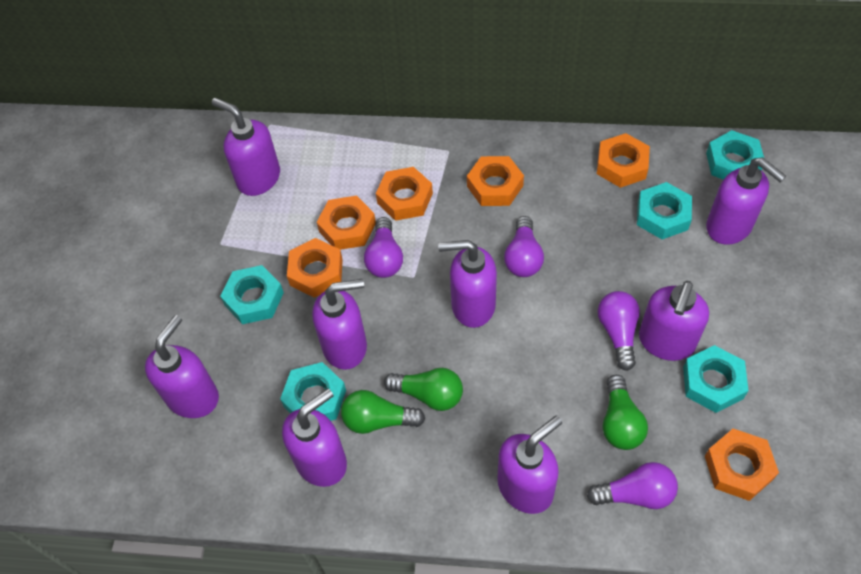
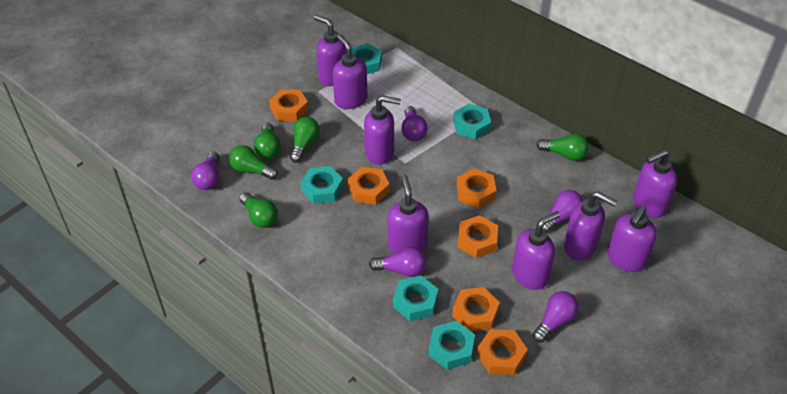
green light bulb: 3 -> 5
purple light bulb: 4 -> 5

